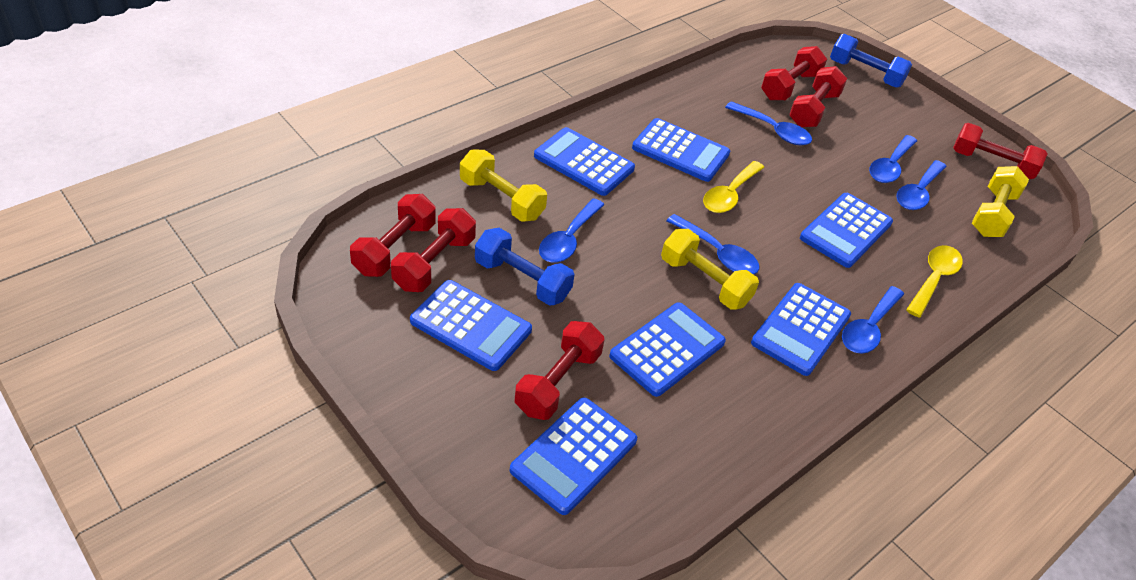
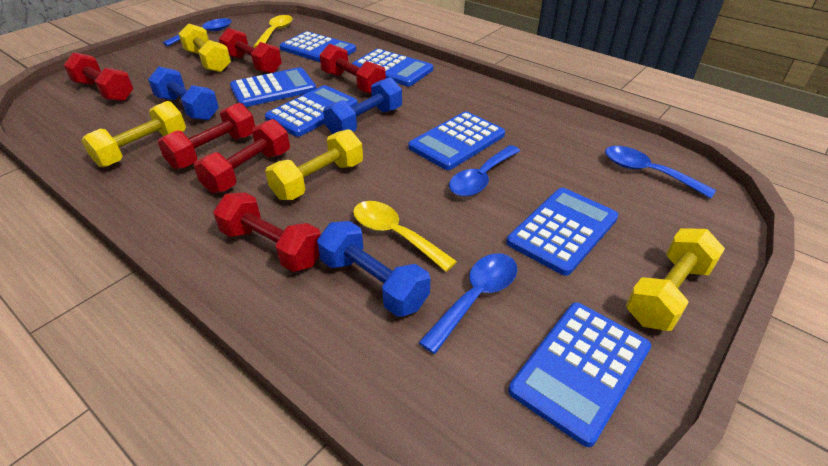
blue dumbbell: 2 -> 3
blue spoon: 6 -> 4
yellow dumbbell: 3 -> 4

